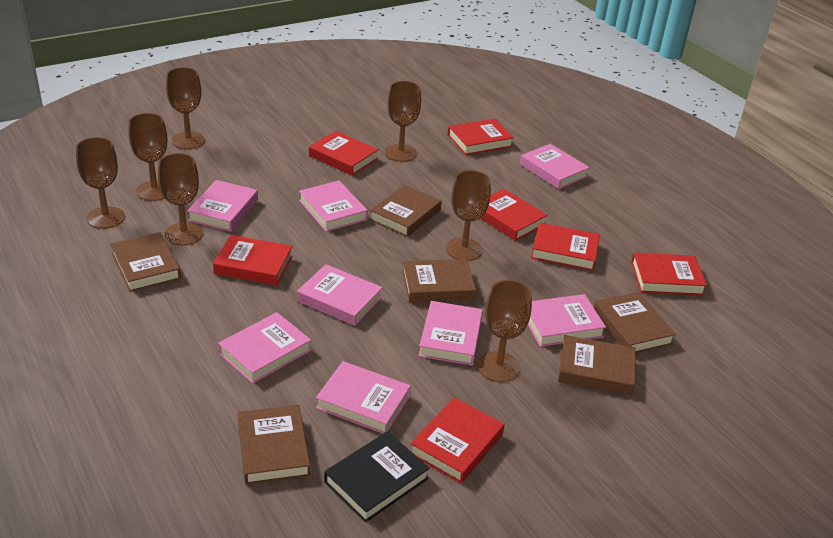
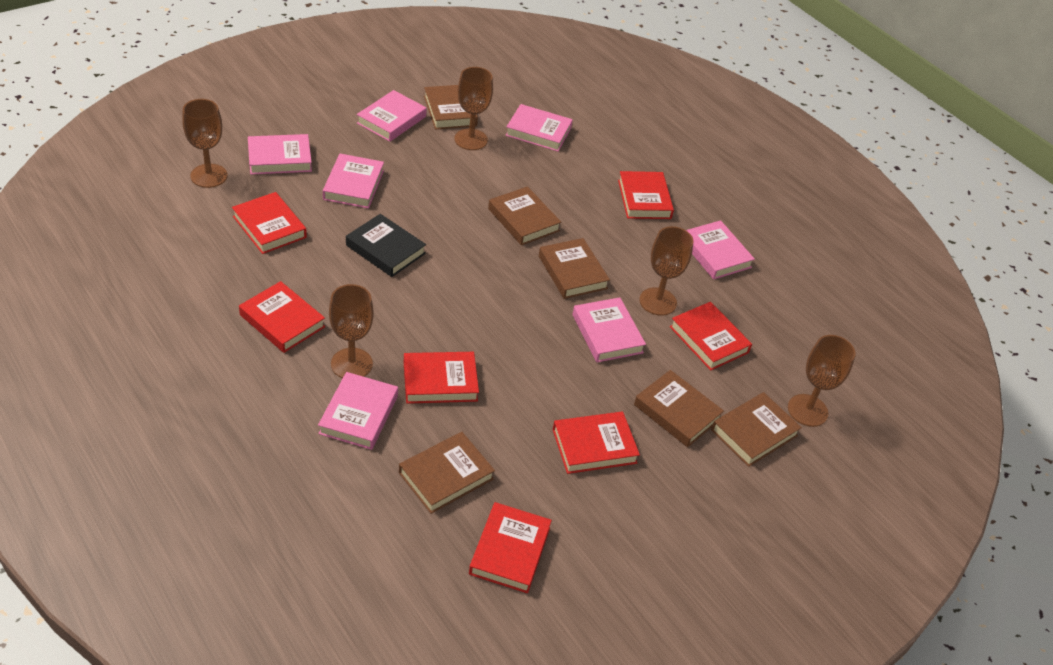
brown goblet: 7 -> 5
pink book: 8 -> 7

